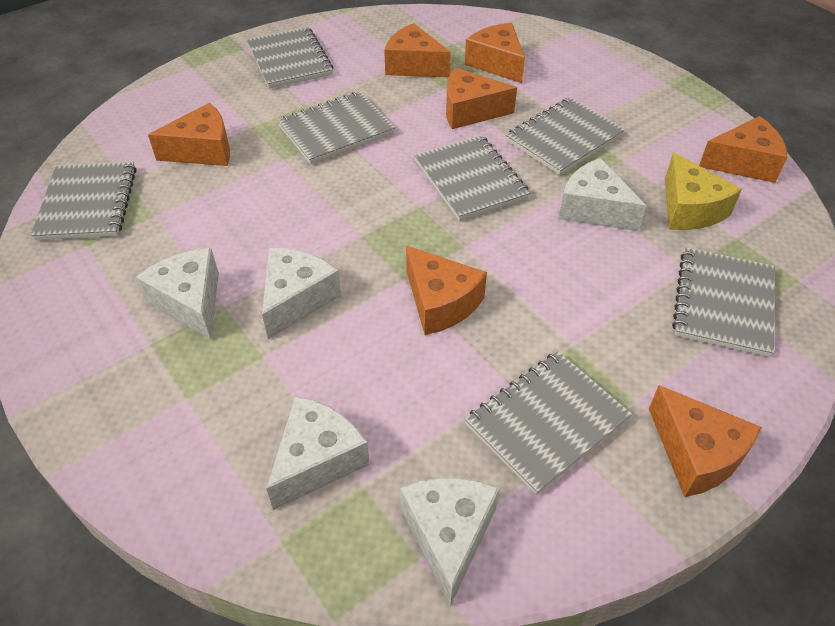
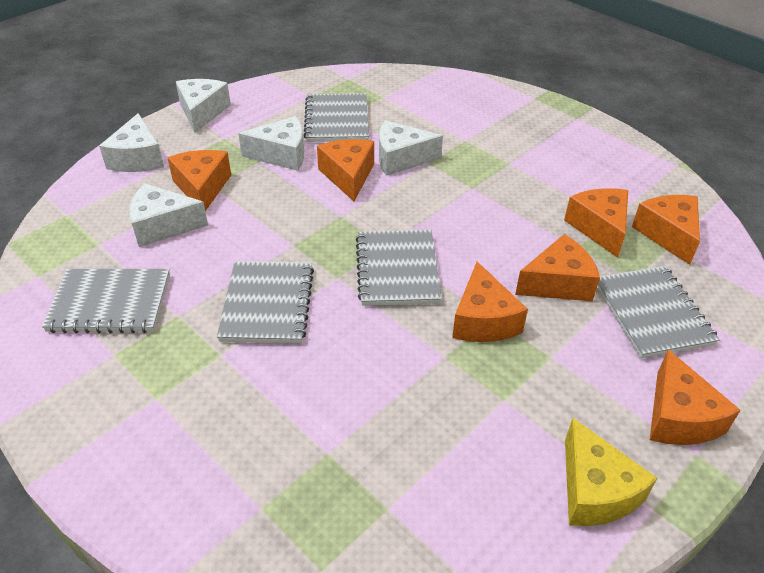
grey notebook: 7 -> 5

